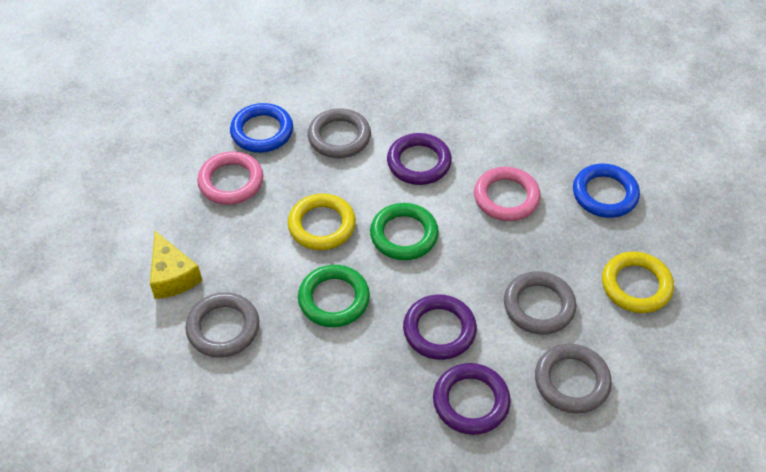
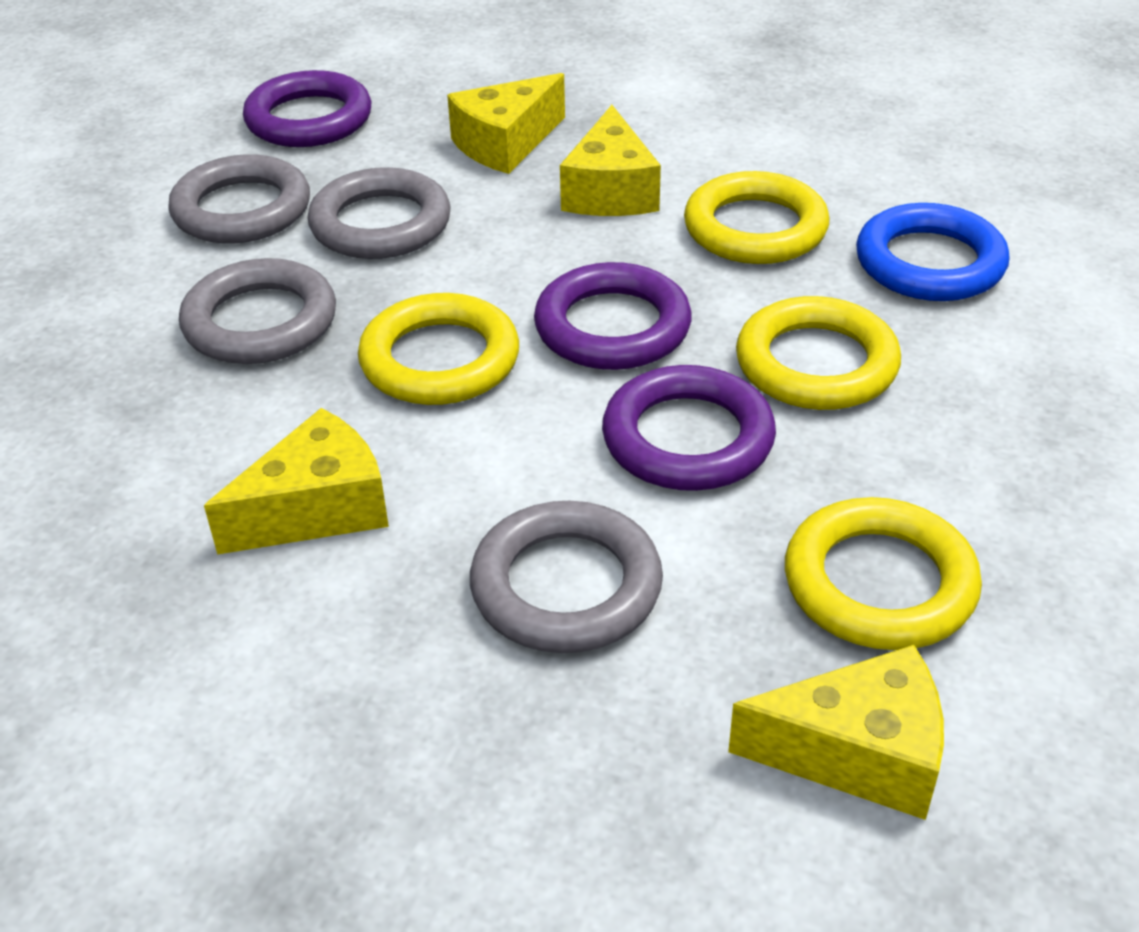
blue ring: 2 -> 1
green ring: 2 -> 0
pink ring: 2 -> 0
yellow cheese: 1 -> 4
yellow ring: 2 -> 4

